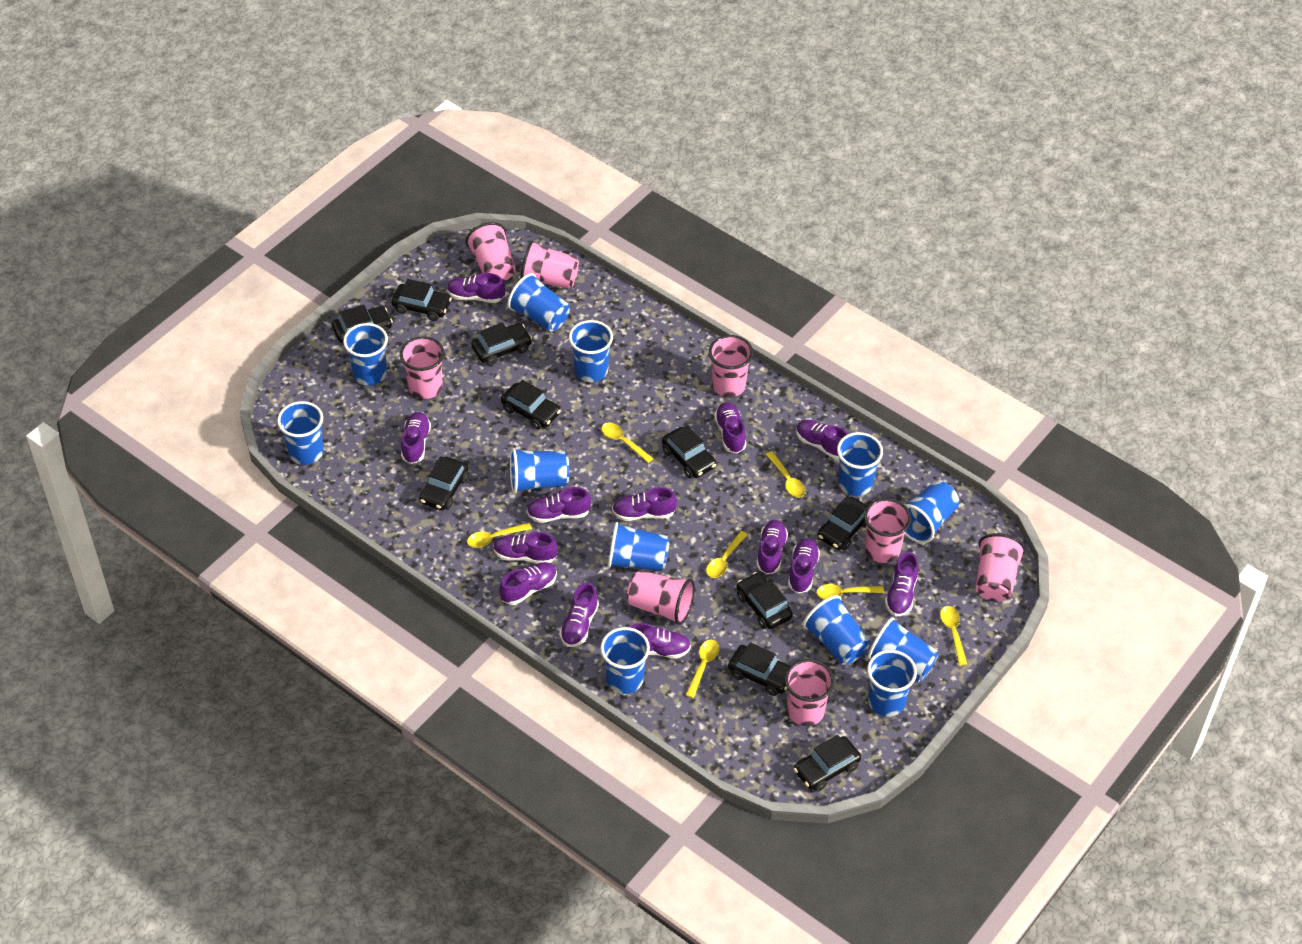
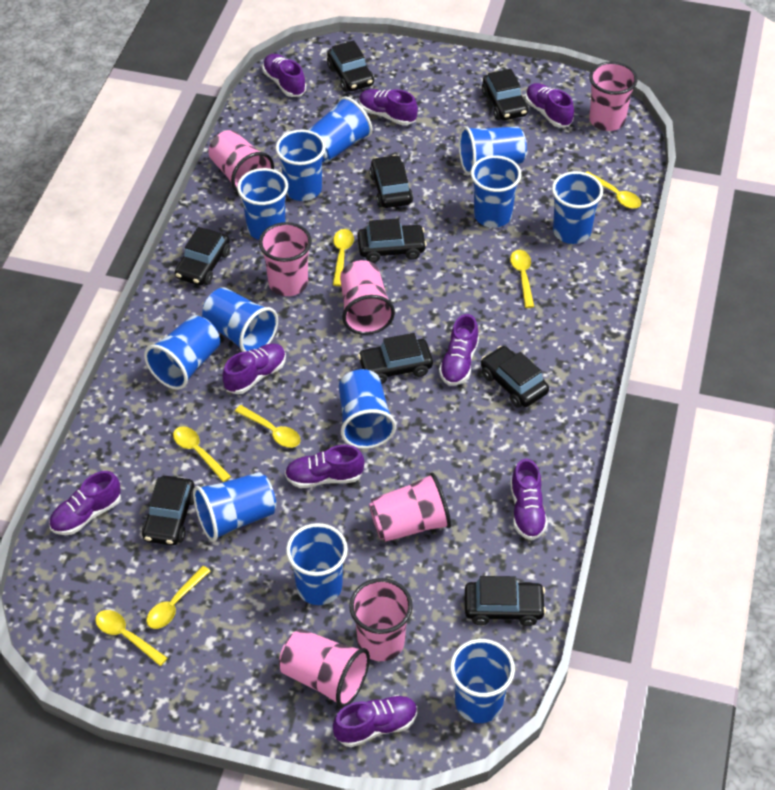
black car: 10 -> 9
pink cup: 8 -> 7
purple shoe: 13 -> 9

